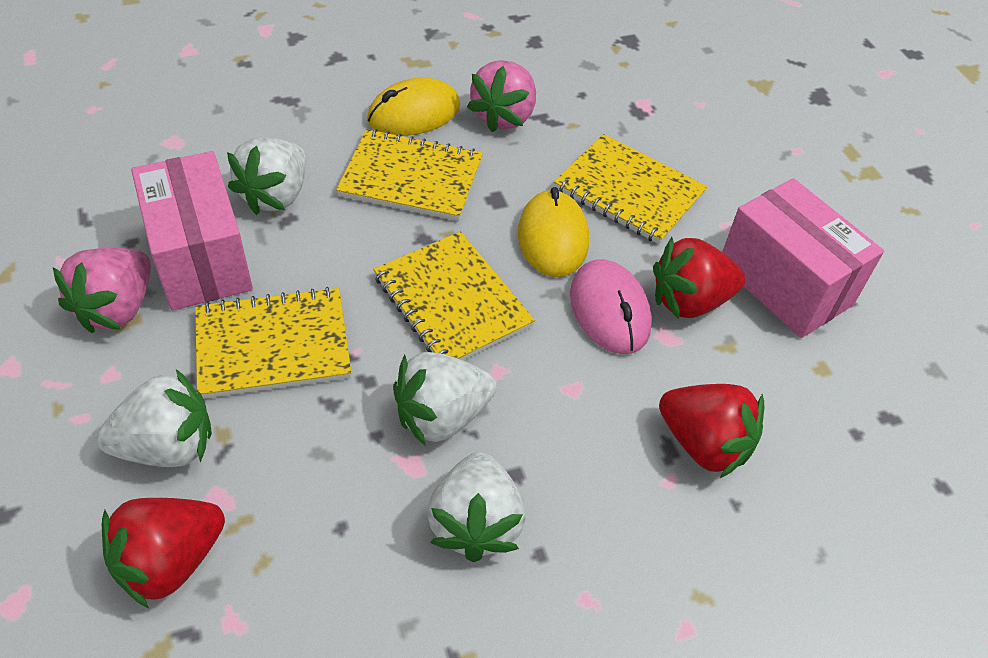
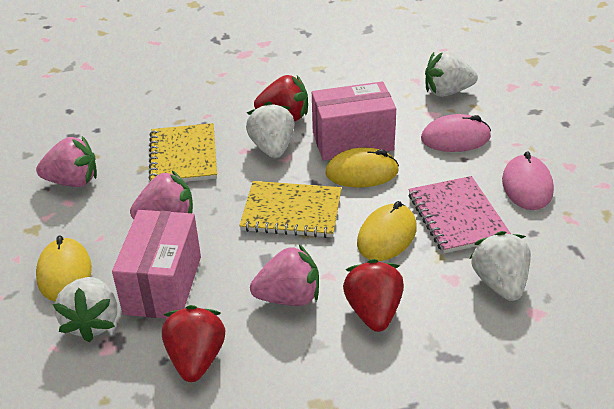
pink mouse: 1 -> 2
pink notebook: 0 -> 1
pink strawberry: 2 -> 3
yellow mouse: 2 -> 3
yellow notebook: 4 -> 2

